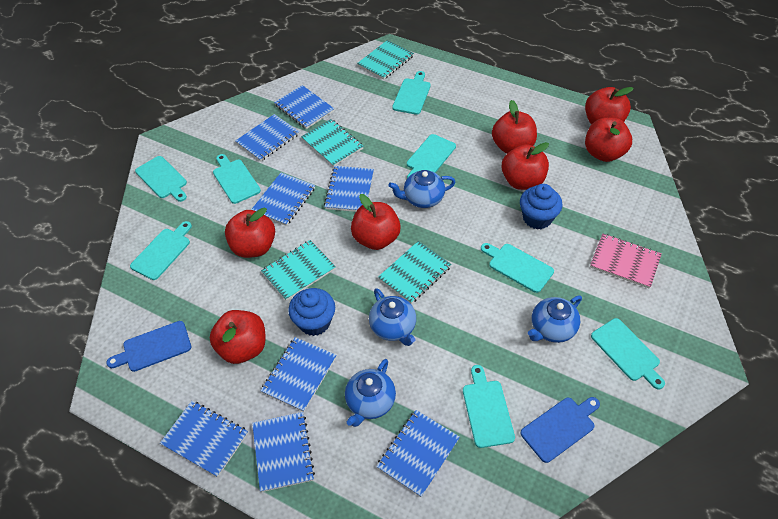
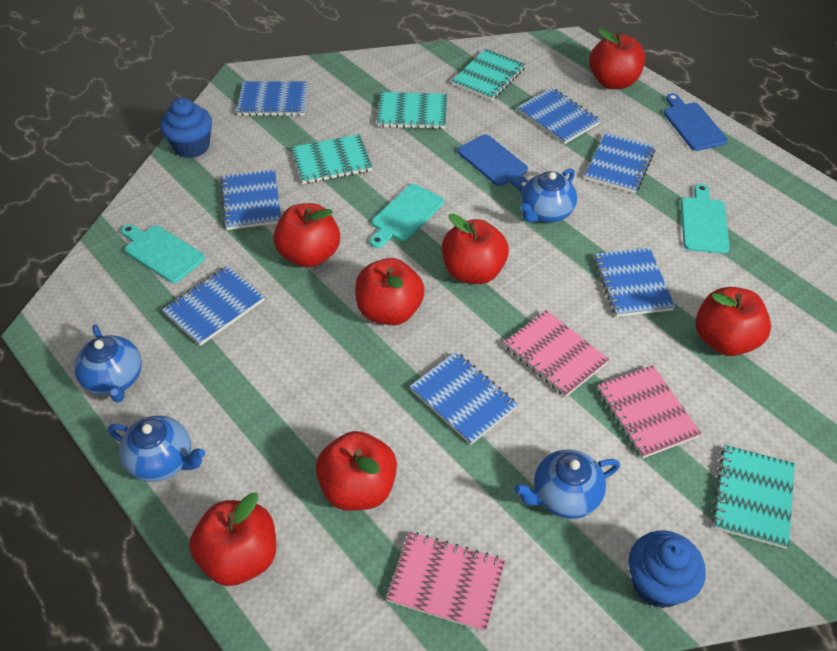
blue notebook: 8 -> 7
pink notebook: 1 -> 3
turquoise cutting board: 8 -> 3

